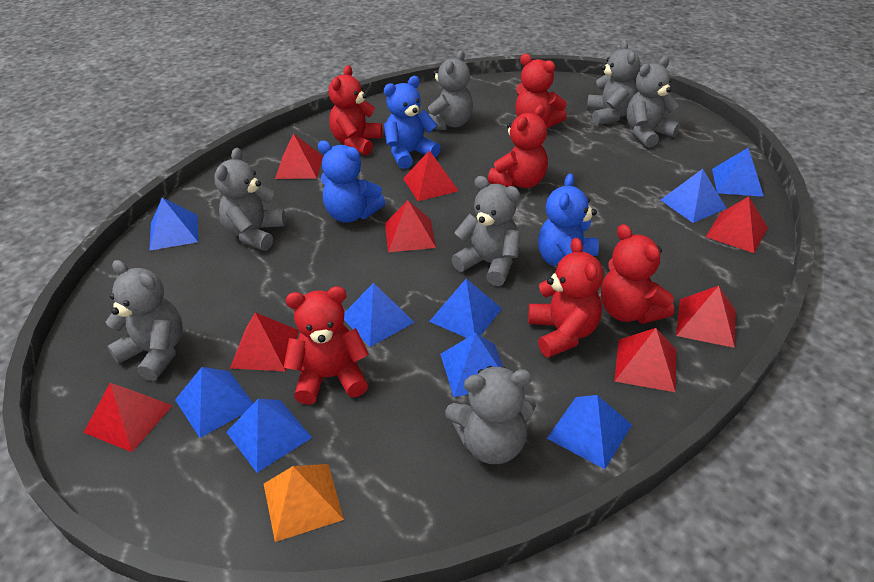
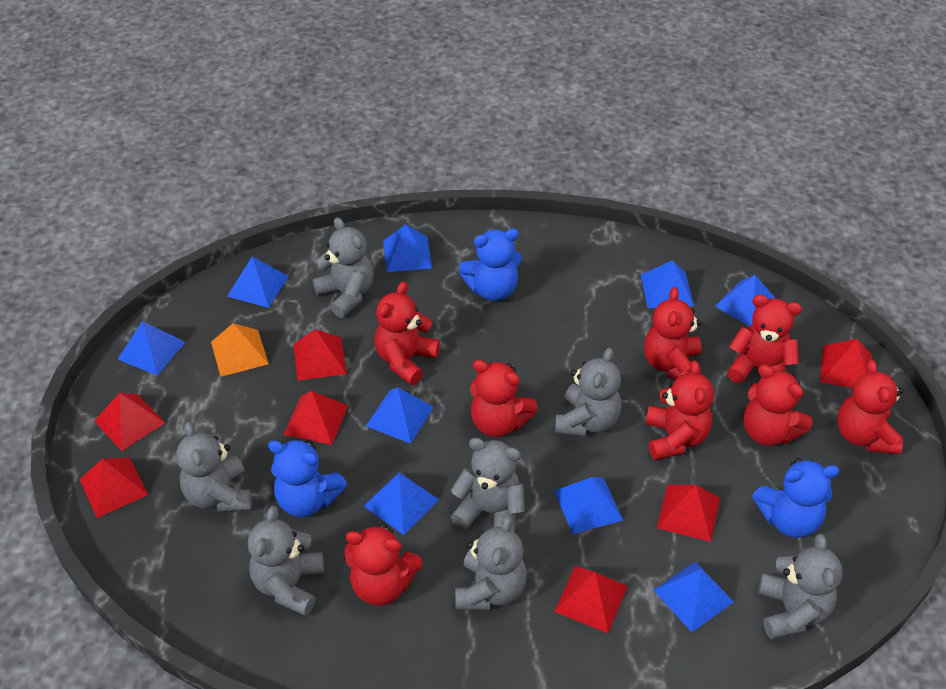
red pyramid: 8 -> 7
red teddy bear: 6 -> 8

